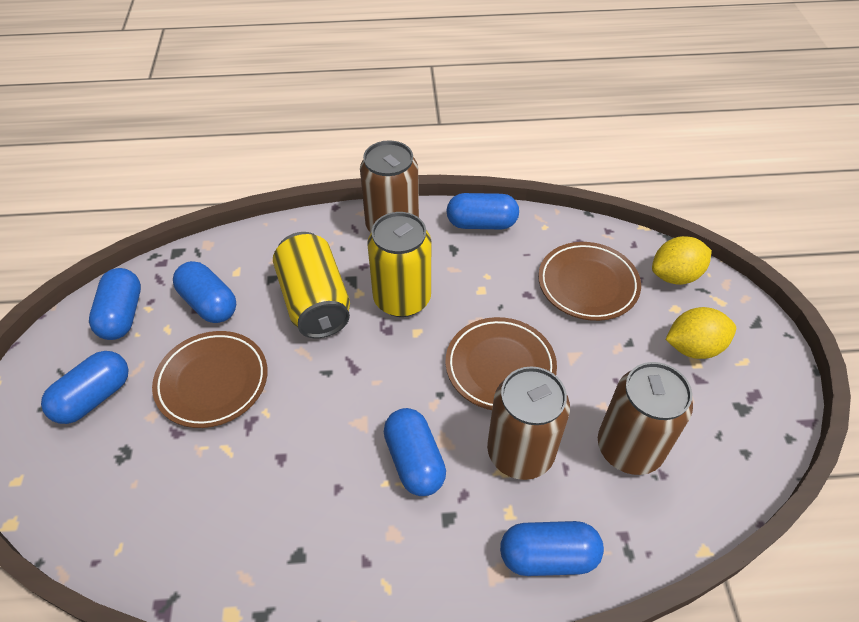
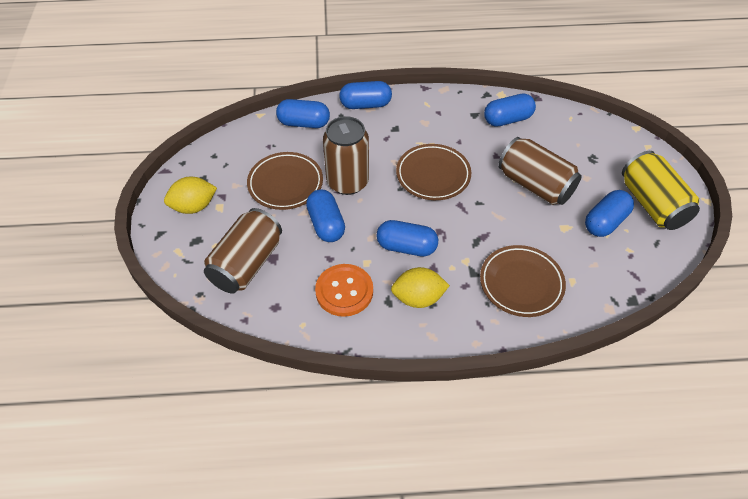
orange button: 0 -> 1
yellow can: 2 -> 1

